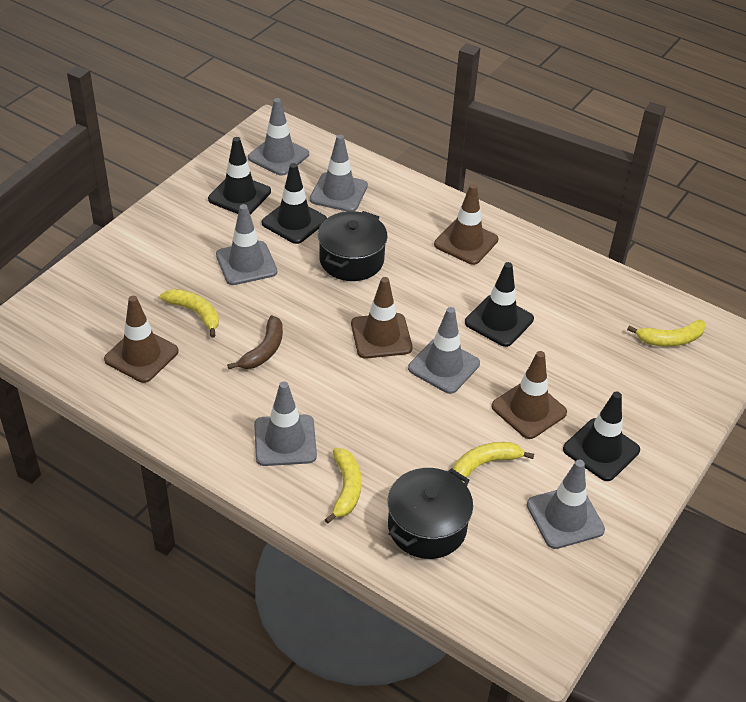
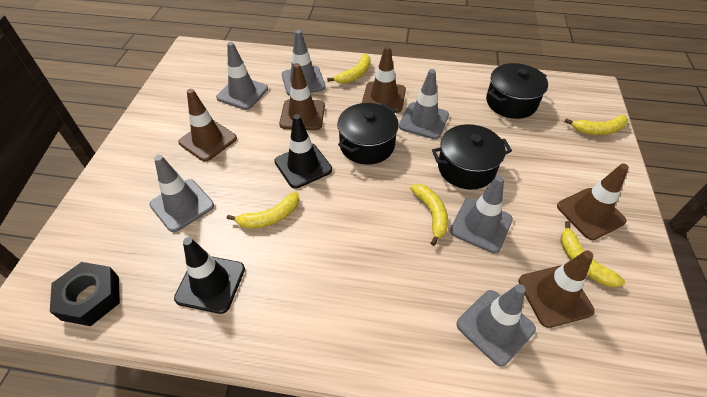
black nut: 0 -> 1
black pot: 2 -> 3
black traffic cone: 4 -> 2
brown banana: 1 -> 0
brown traffic cone: 4 -> 5
yellow banana: 4 -> 5

